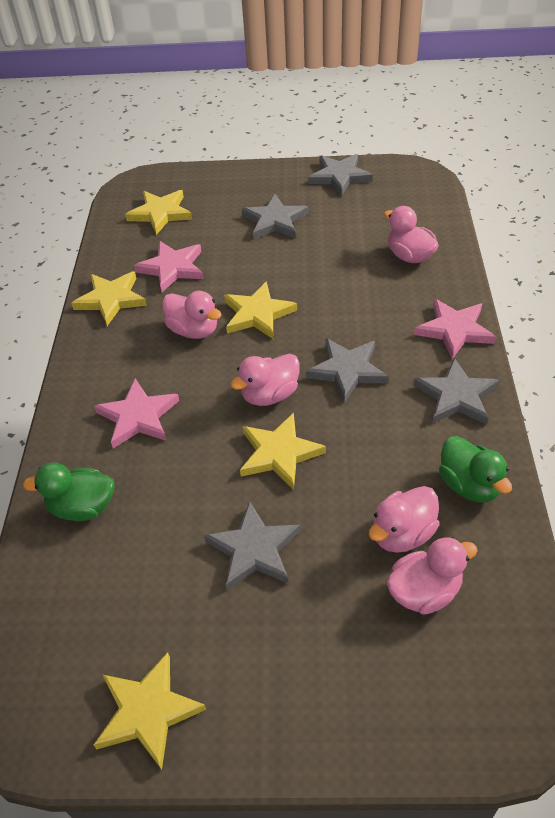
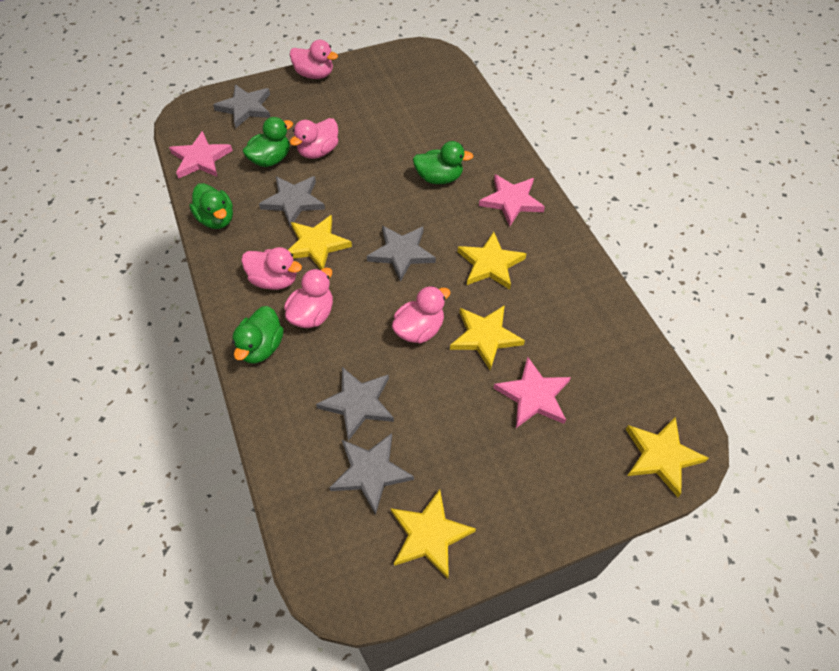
green duck: 2 -> 4

